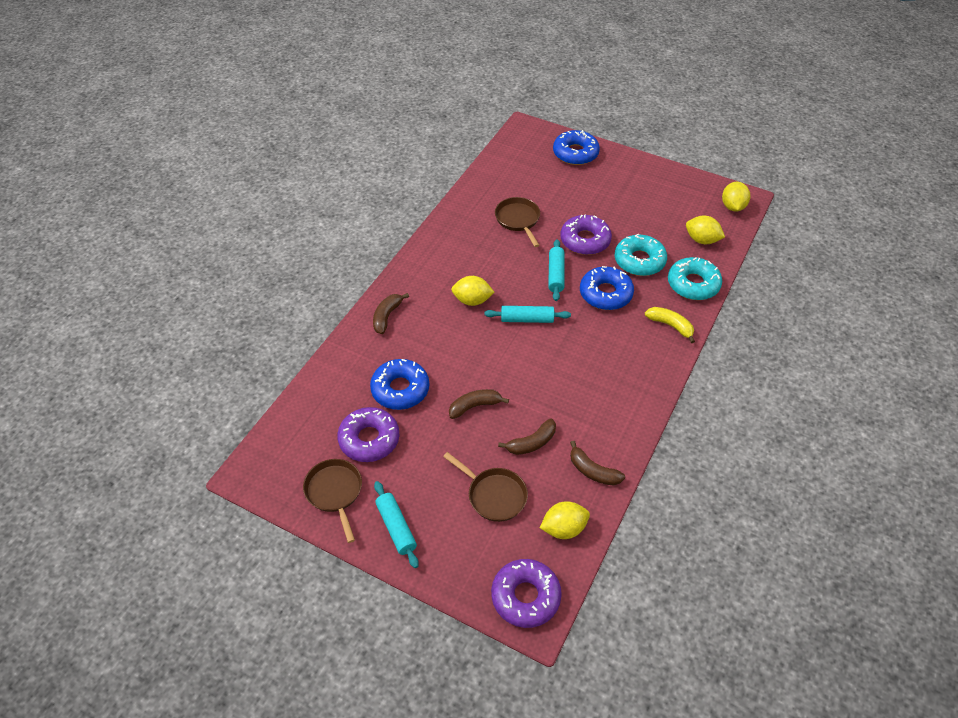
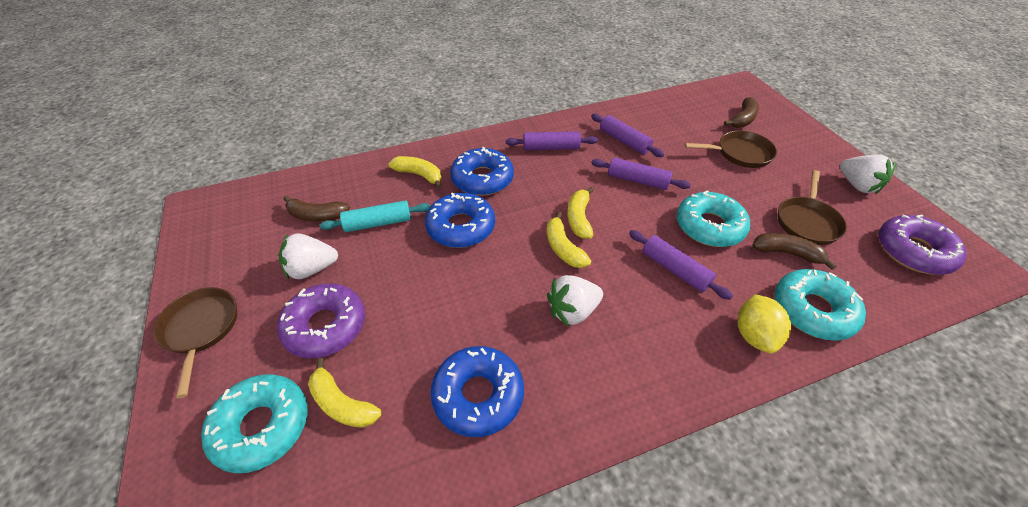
brown banana: 4 -> 3
purple donut: 3 -> 2
purple rolling pin: 0 -> 4
turquoise donut: 2 -> 3
turquoise rolling pin: 3 -> 1
white strawberry: 0 -> 3
yellow banana: 1 -> 4
yellow lemon: 4 -> 1

